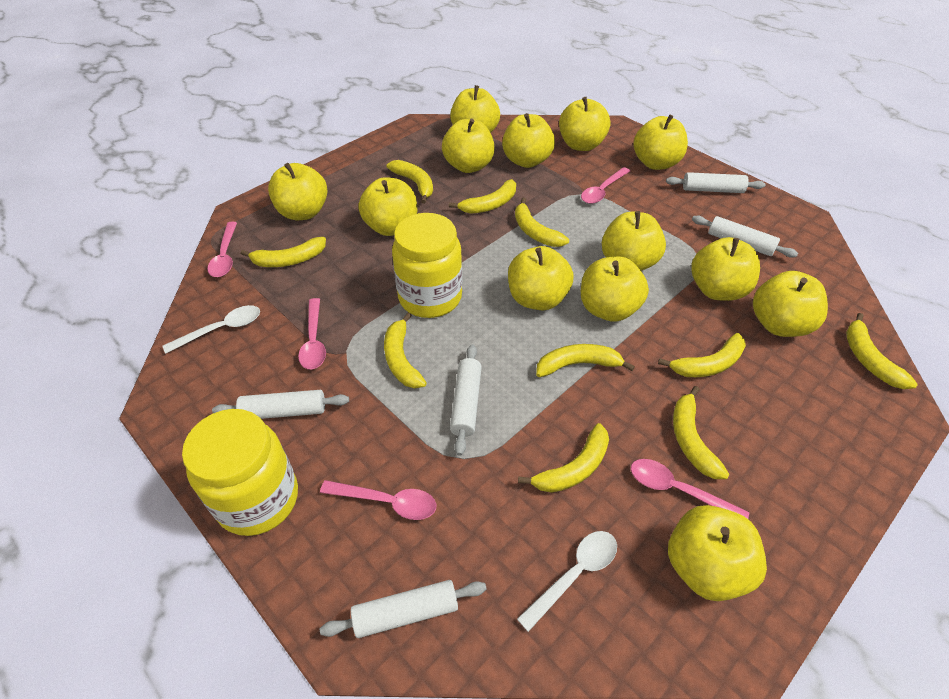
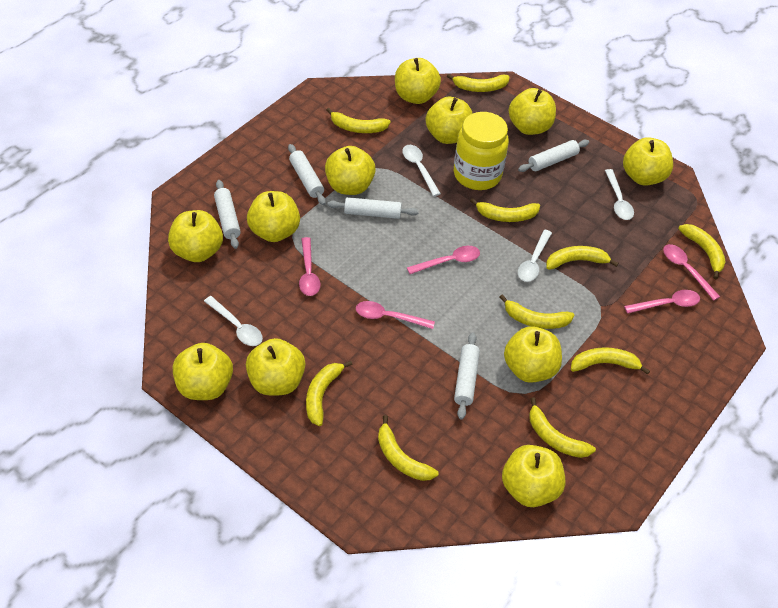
white spoon: 2 -> 4
yellow apple: 13 -> 11
yellow jar: 2 -> 1

